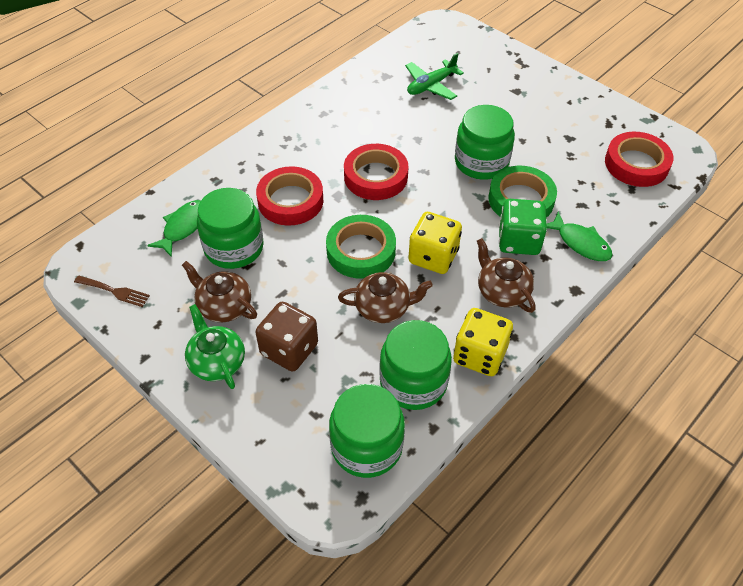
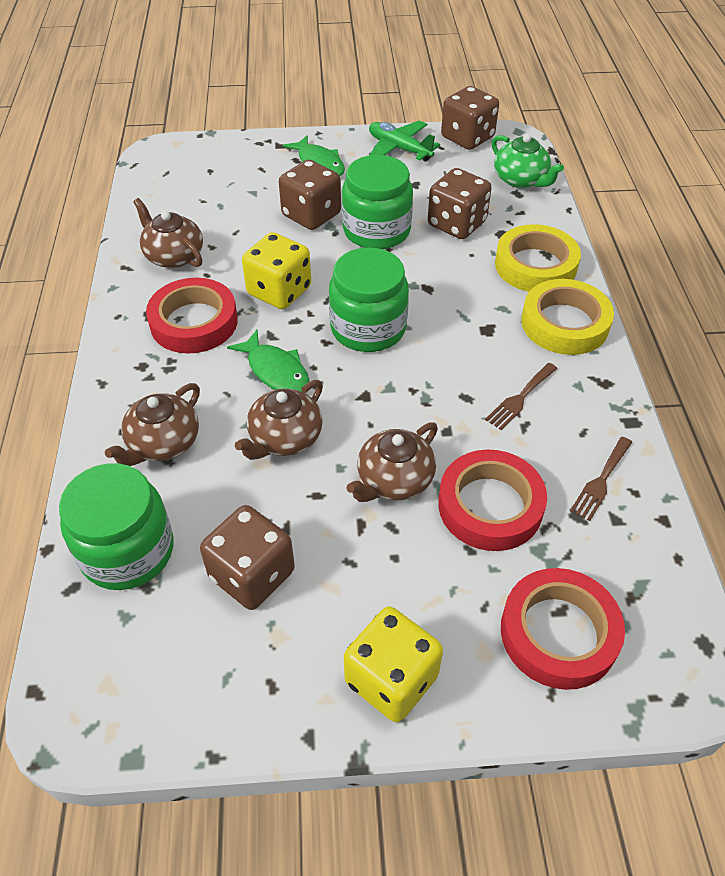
brown dice: 1 -> 4
brown fork: 1 -> 2
brown teapot: 3 -> 4
green dice: 1 -> 0
green jar: 4 -> 3
green tape: 2 -> 0
yellow tape: 0 -> 2

